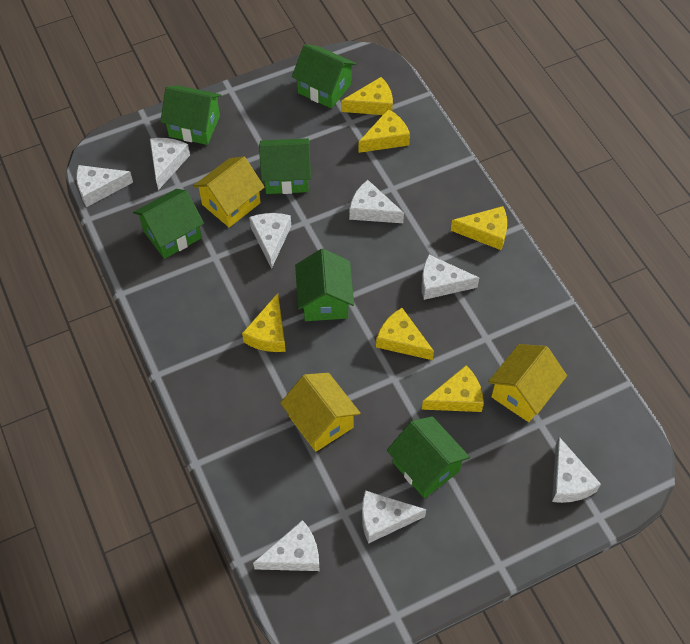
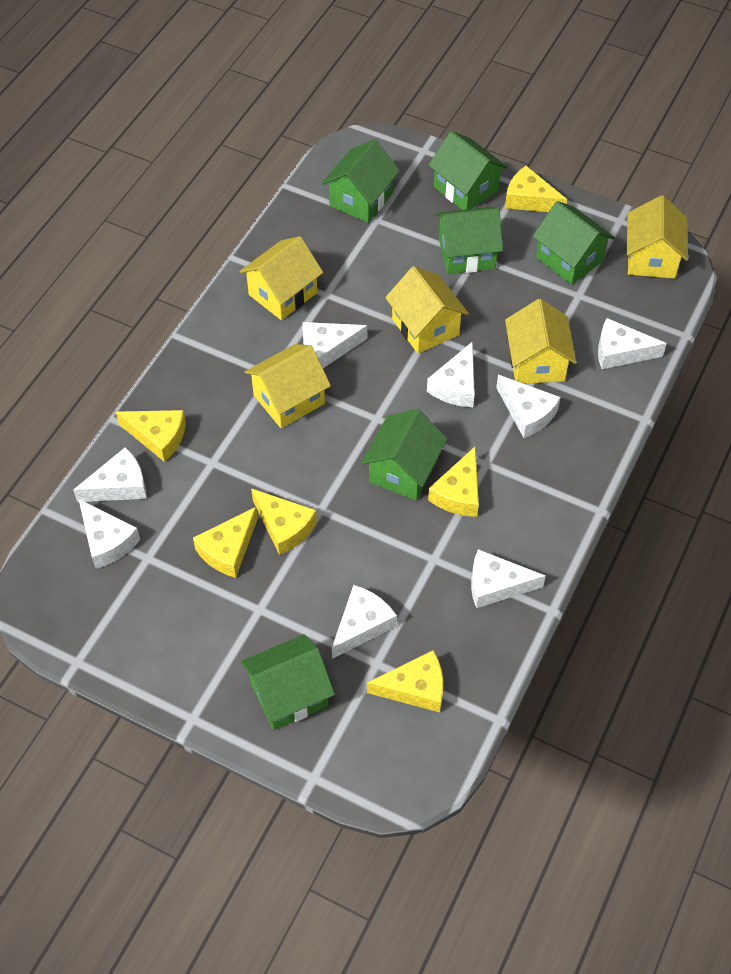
yellow house: 3 -> 5

